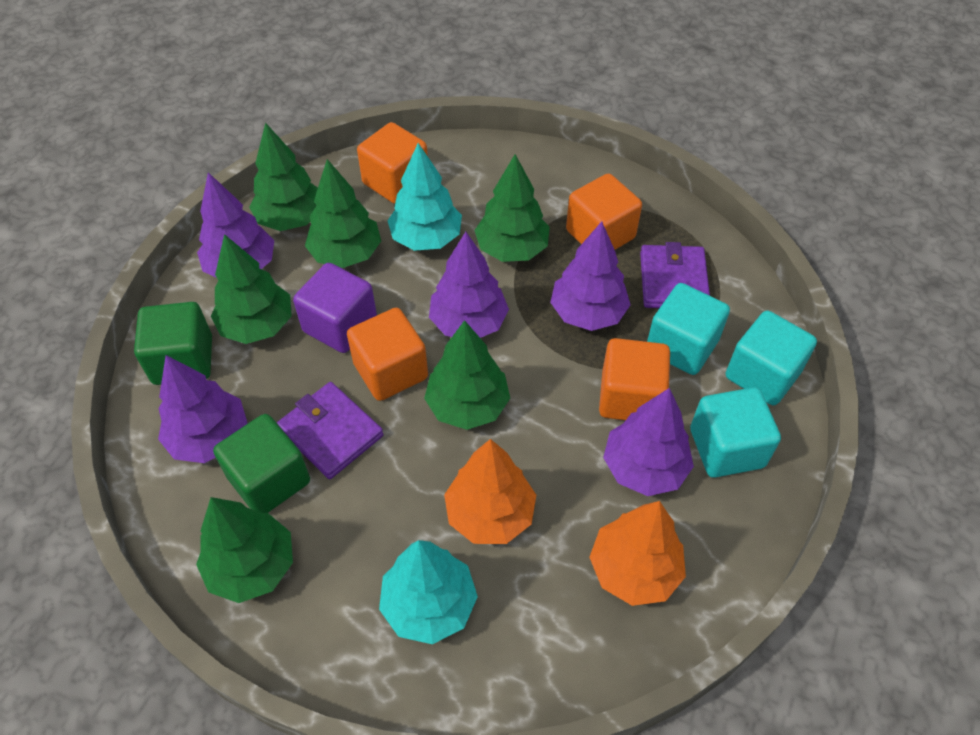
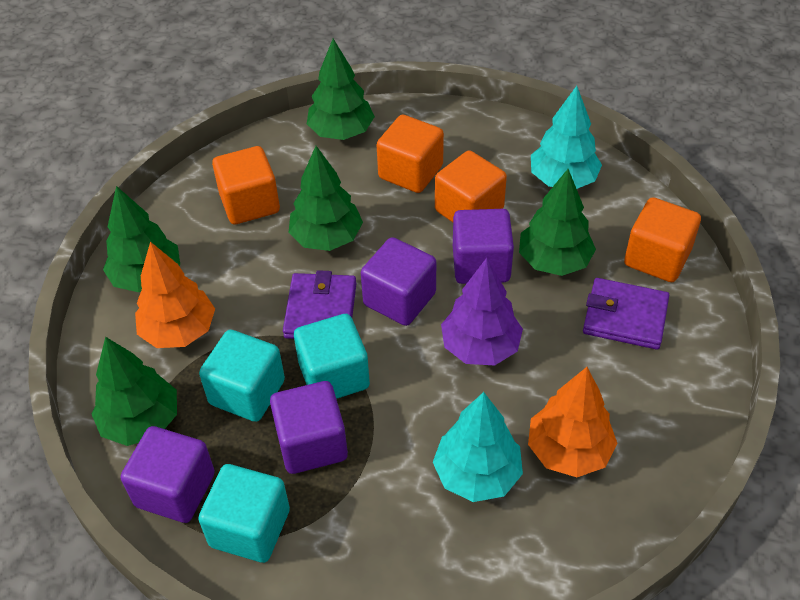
green cube: 2 -> 0
green tree: 6 -> 5
purple cube: 1 -> 4
purple tree: 5 -> 1

